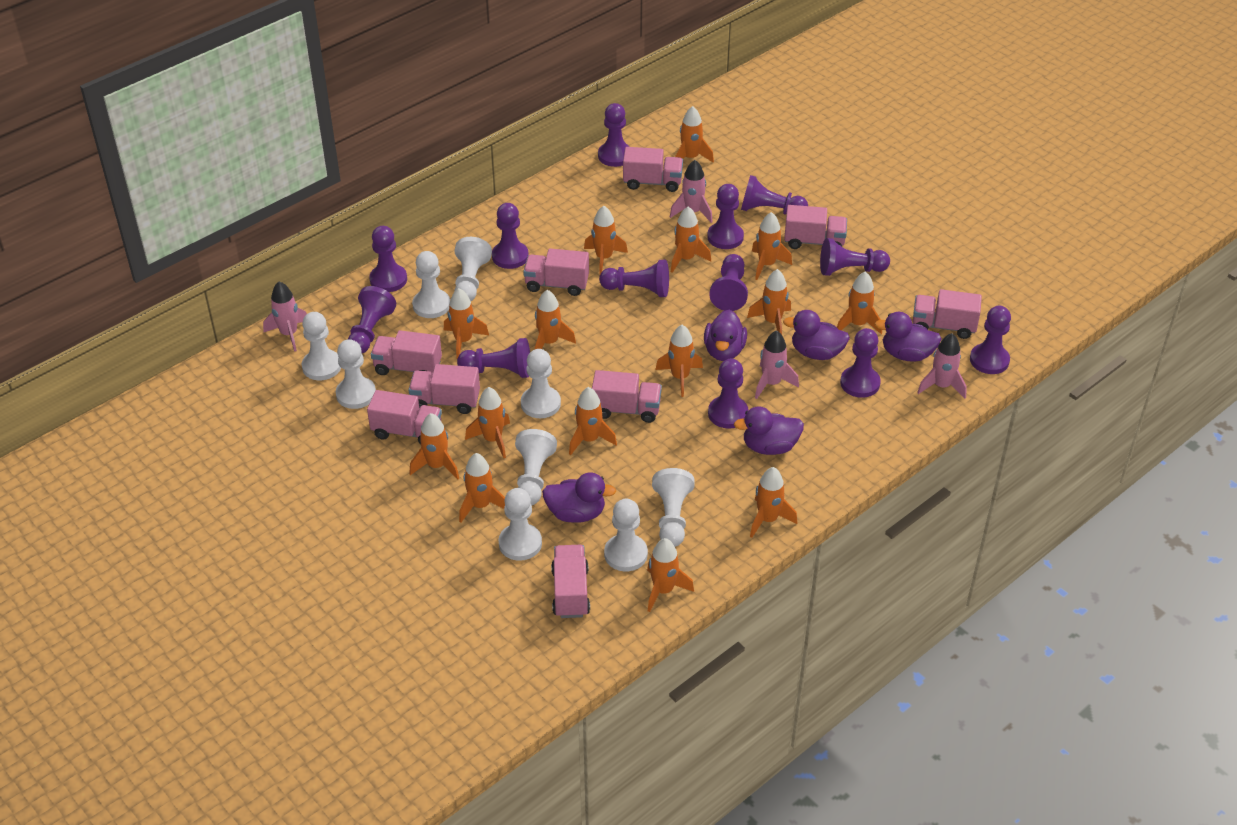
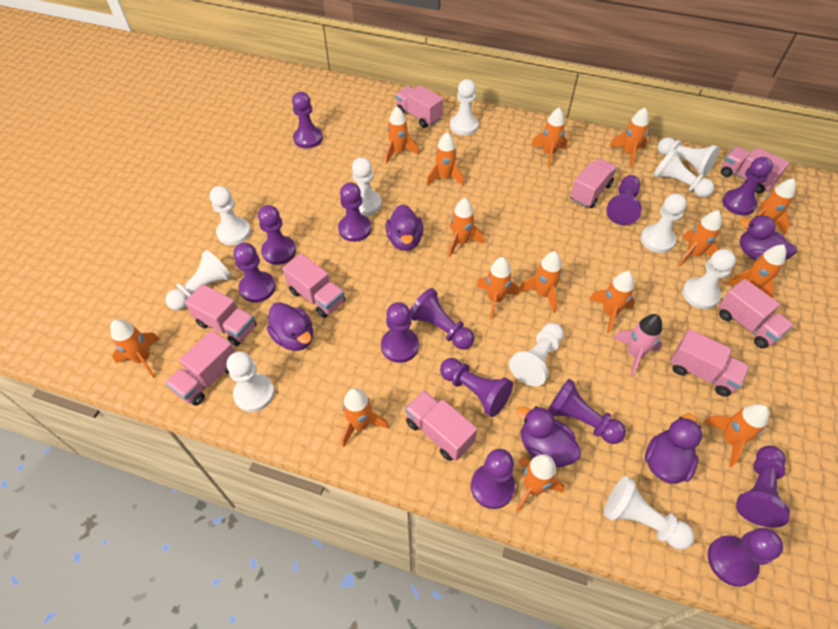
pink rocket: 4 -> 1
white pawn: 9 -> 11

